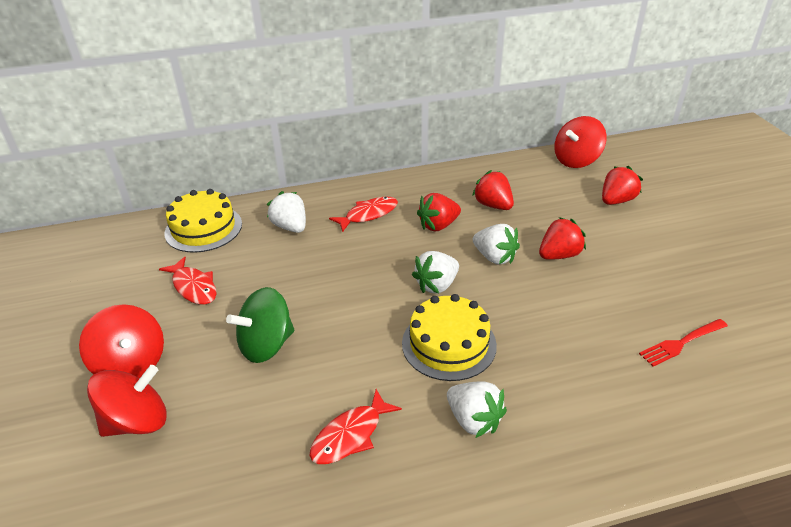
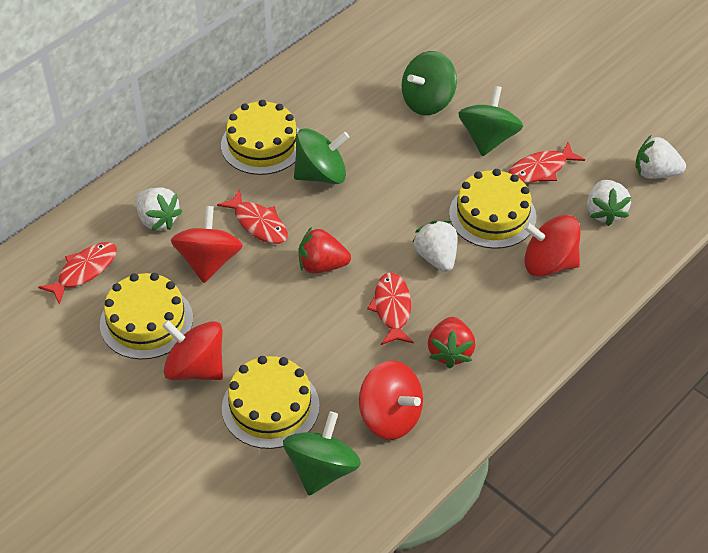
green spinning top: 1 -> 4
red fish: 3 -> 4
red fork: 1 -> 0
red spinning top: 3 -> 4
red strawberry: 4 -> 2
yellow cake: 2 -> 4

